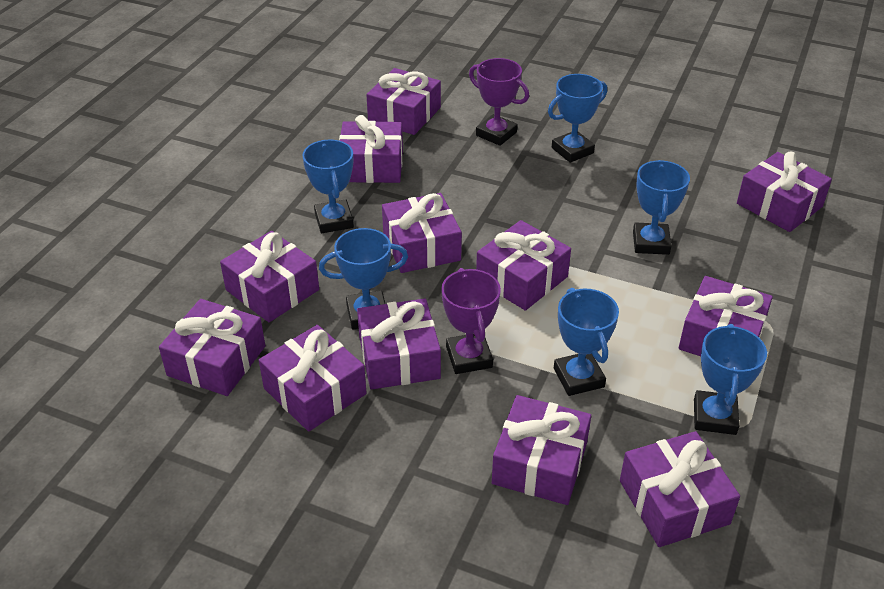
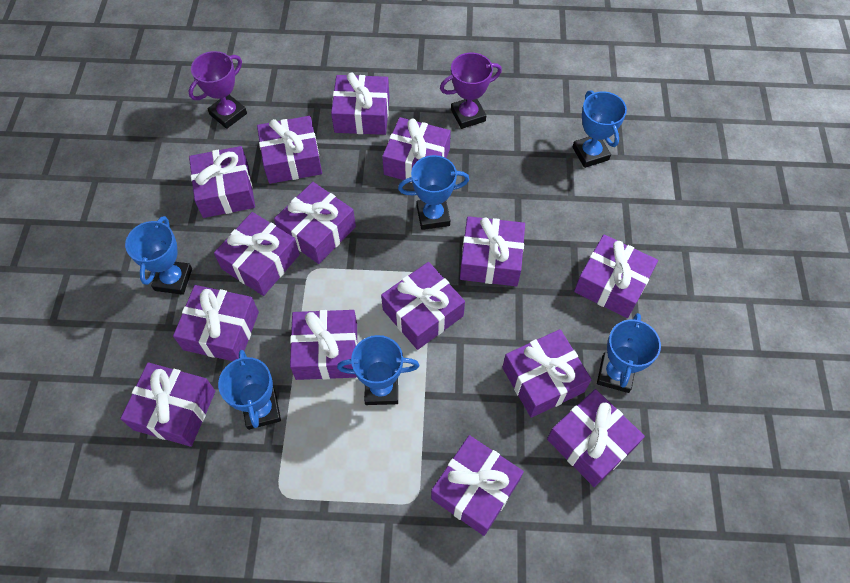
purple gift: 12 -> 15

